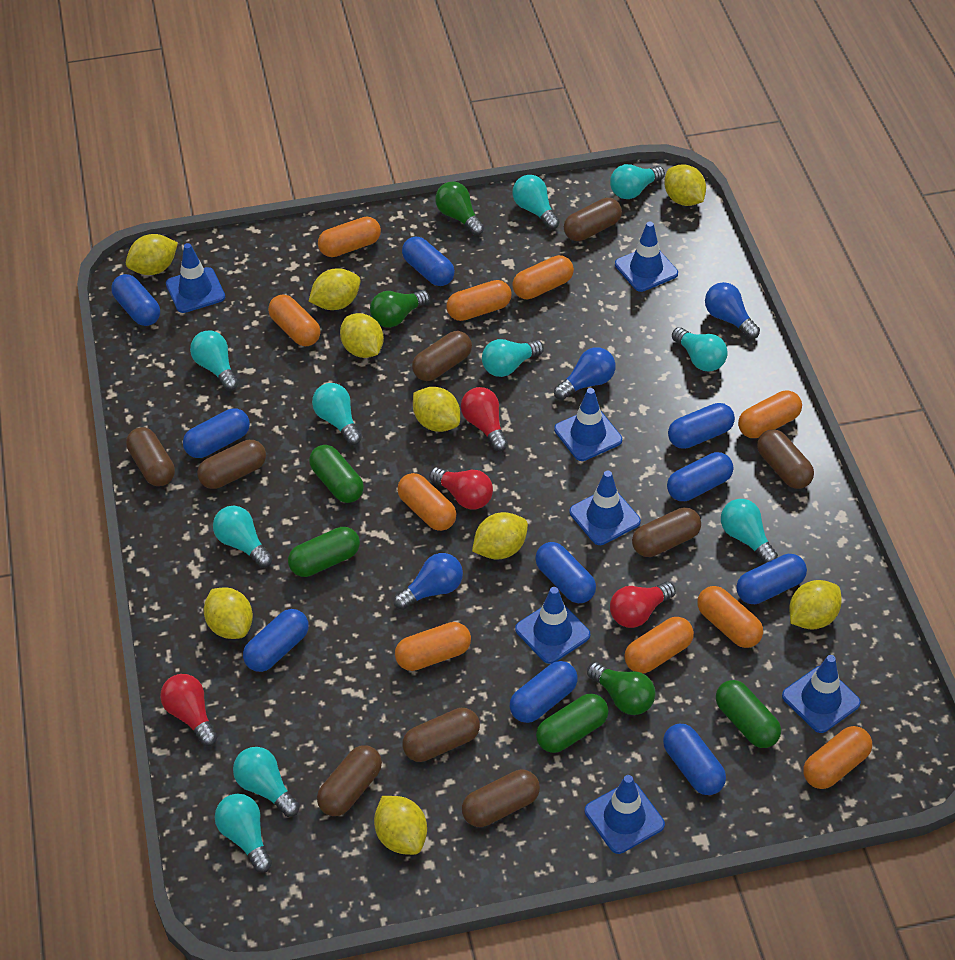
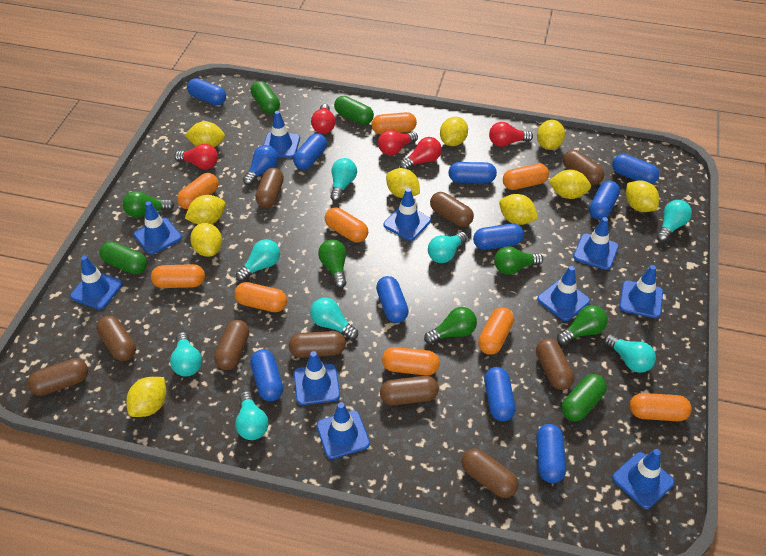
blue light bulb: 3 -> 1
blue traffic cone: 7 -> 10
brown capsule: 9 -> 10
green light bulb: 3 -> 5
orange capsule: 10 -> 9
red light bulb: 4 -> 5
turquoise light bulb: 10 -> 8
yellow lemon: 9 -> 10

